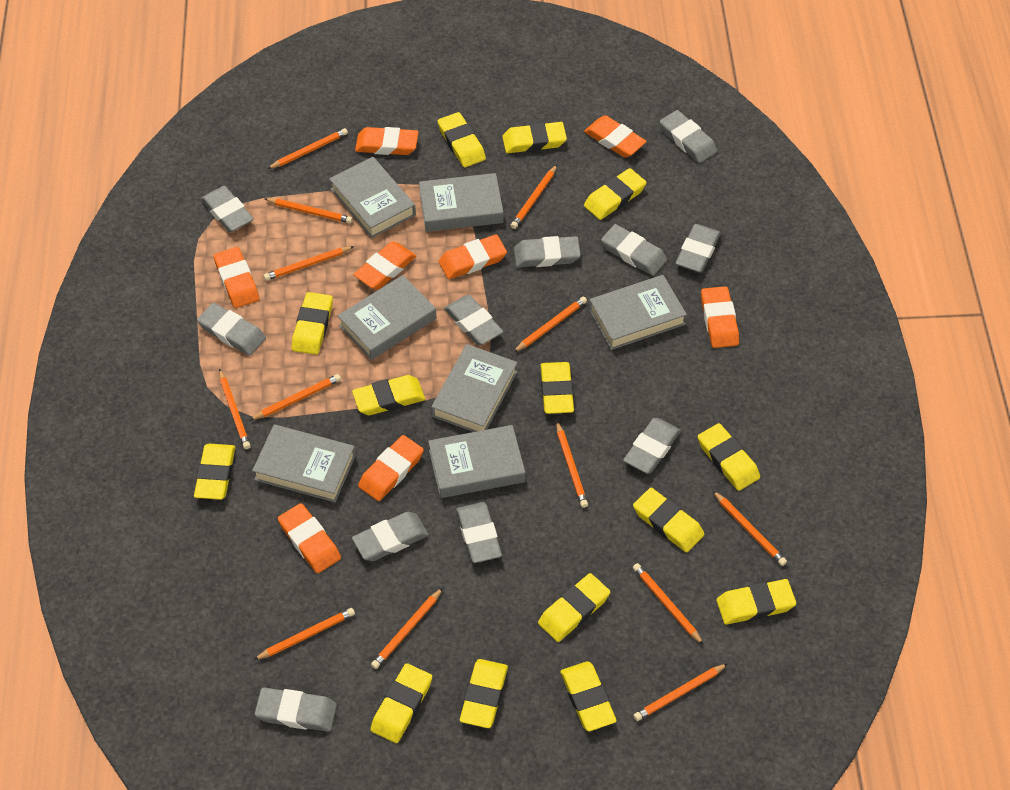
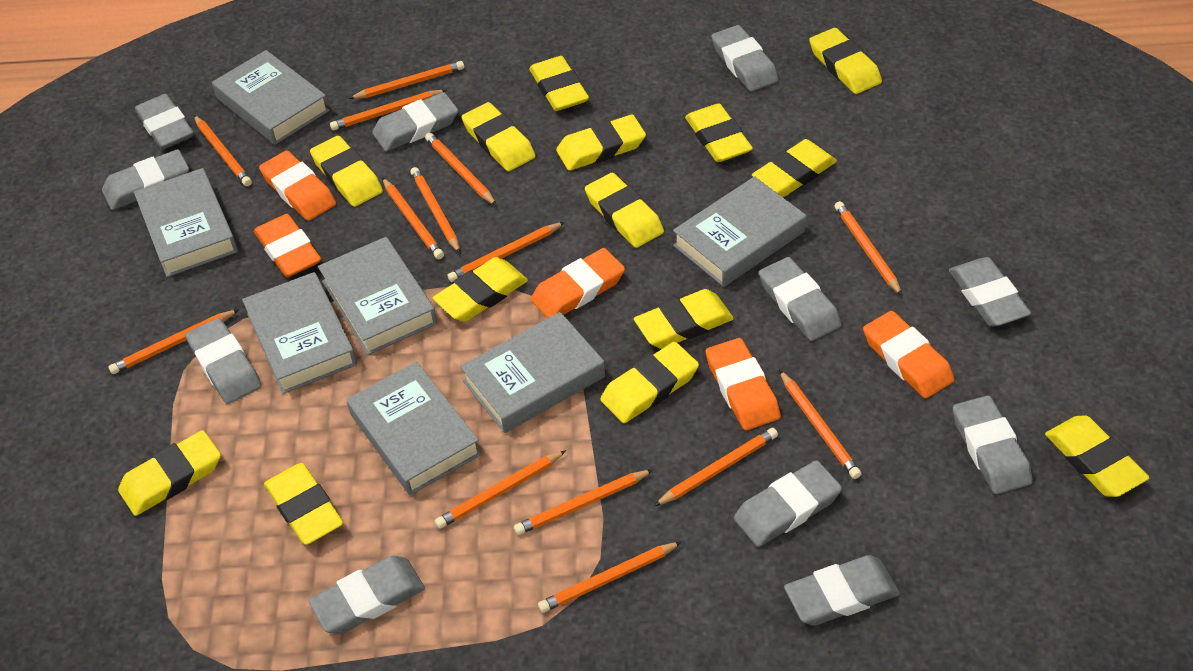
orange eraser: 8 -> 5
orange pencil: 13 -> 14

